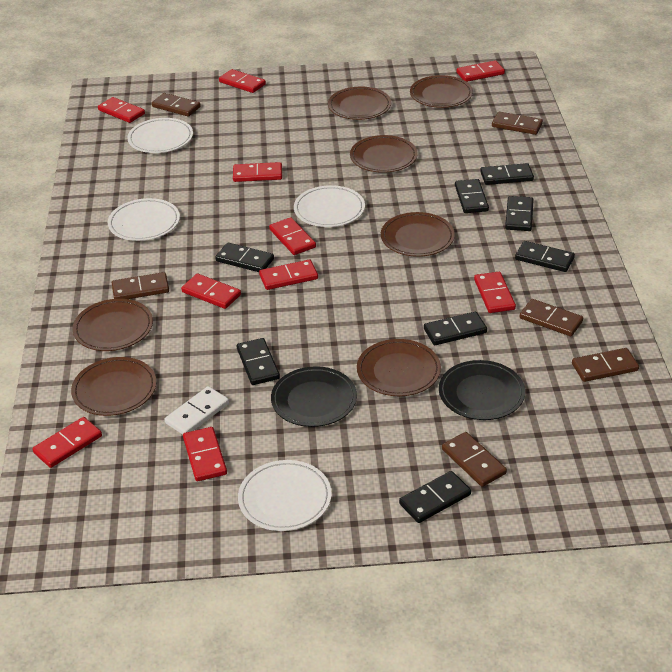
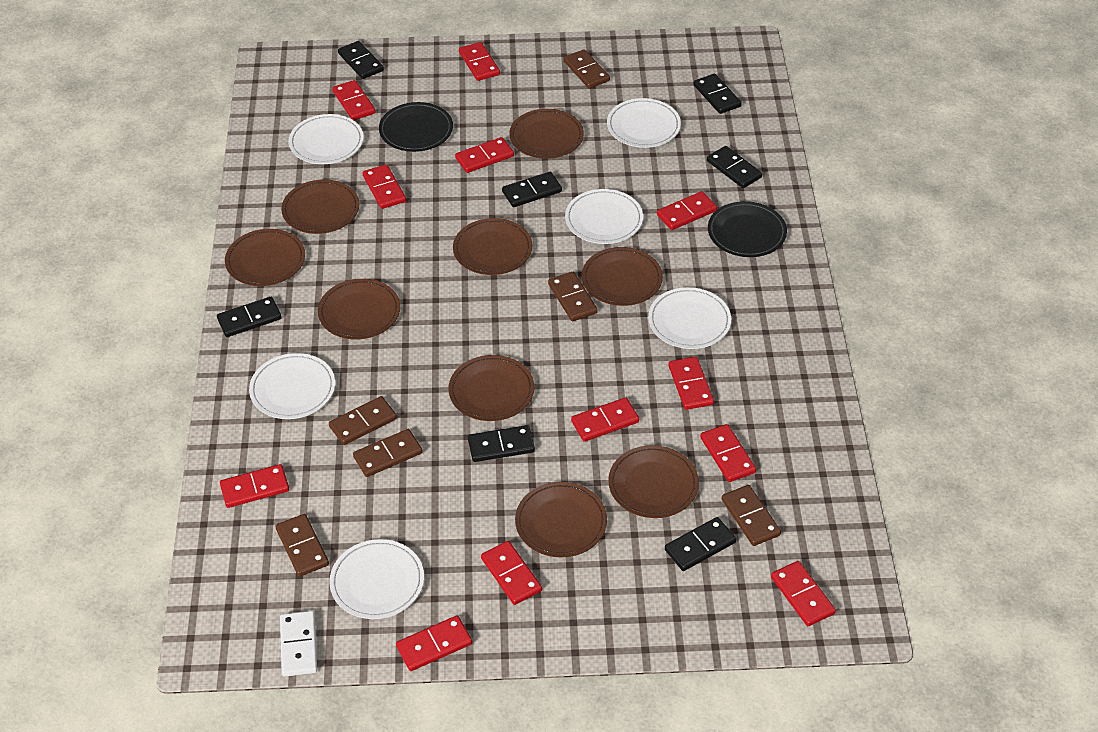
black domino: 8 -> 7
brown plate: 7 -> 9
red domino: 10 -> 12
white plate: 4 -> 6

